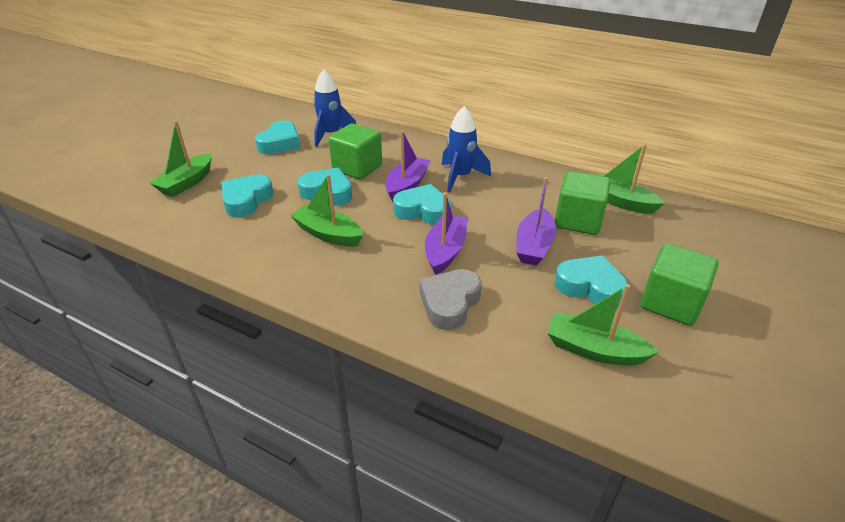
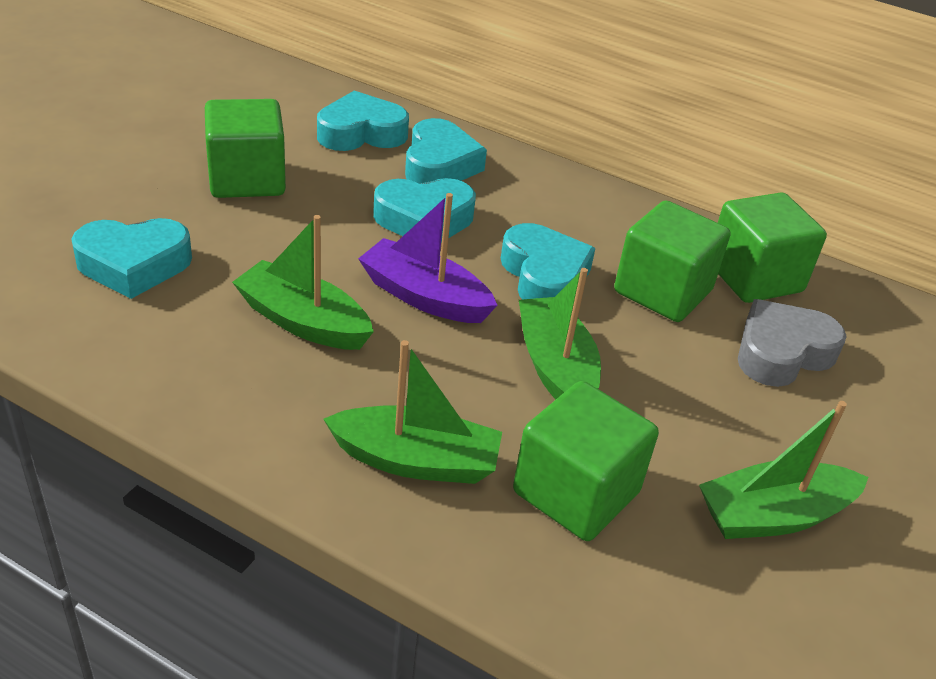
blue rocket: 2 -> 0
green cube: 3 -> 4
purple boat: 3 -> 1

